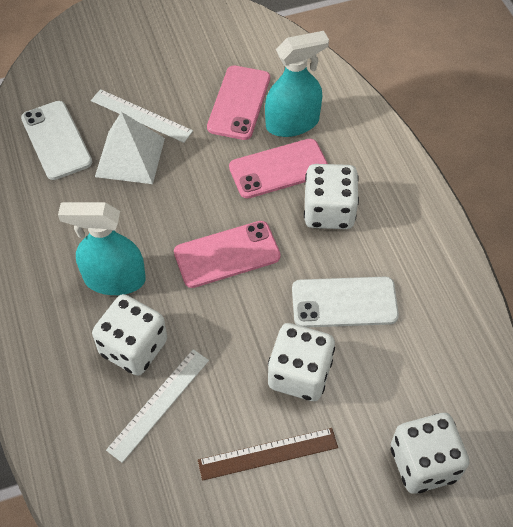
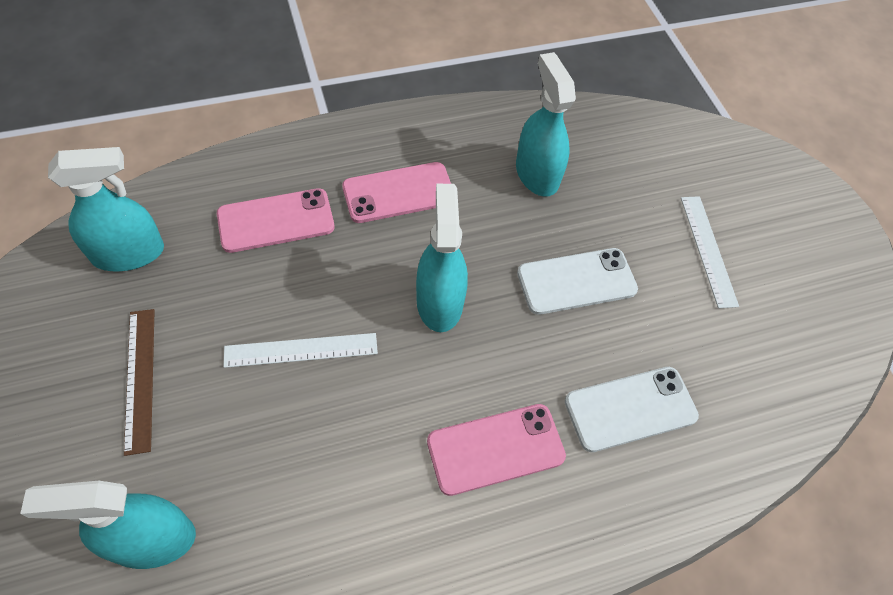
turquoise spray bottle: 2 -> 4
white dice: 4 -> 0
white pyramid: 1 -> 0

